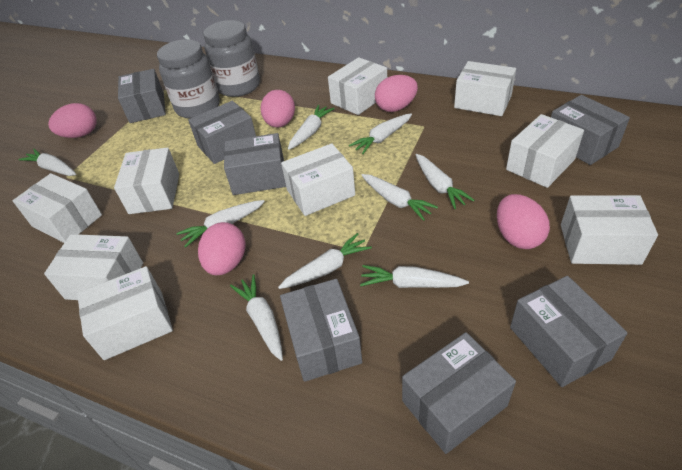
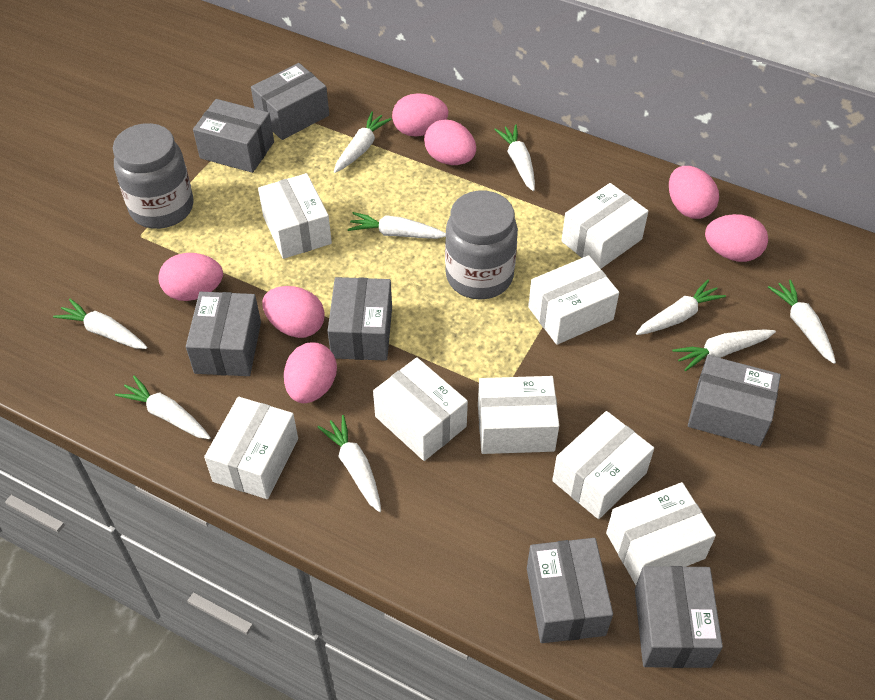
pink egg: 5 -> 7
white box: 9 -> 8

